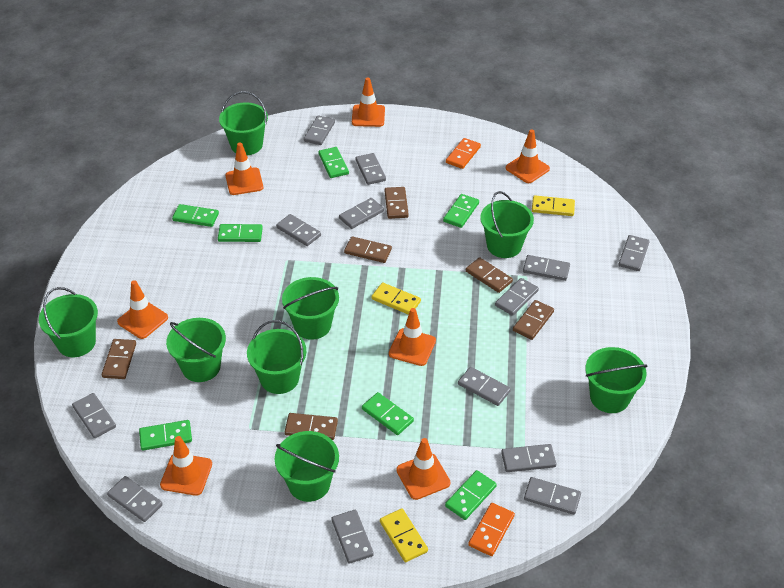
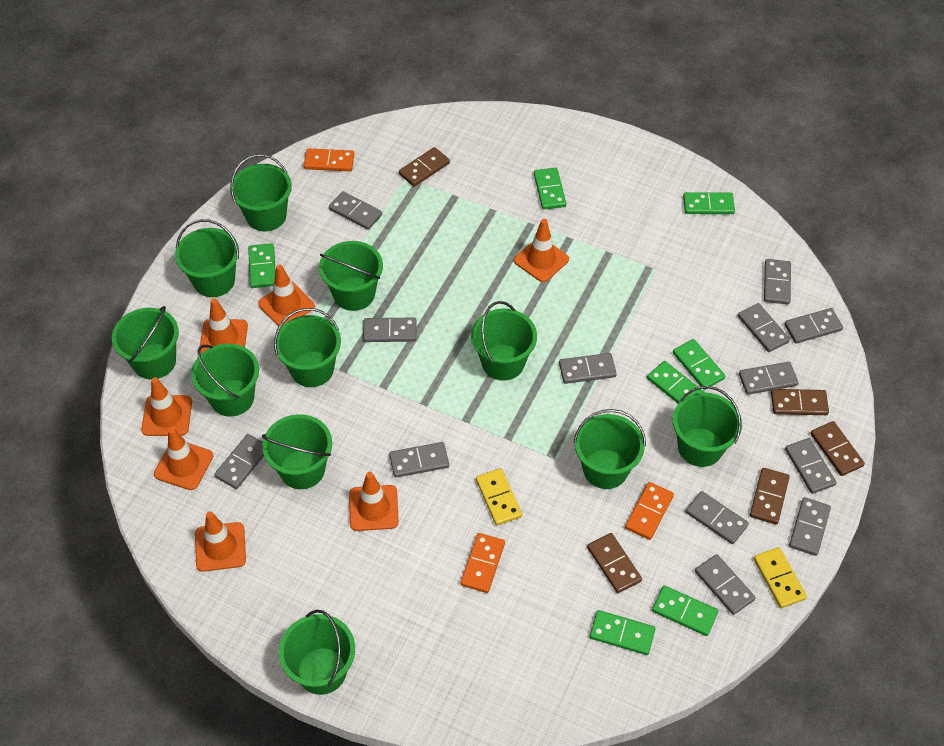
brown domino: 6 -> 5
green bucket: 8 -> 11
orange domino: 2 -> 3
yellow domino: 3 -> 2

